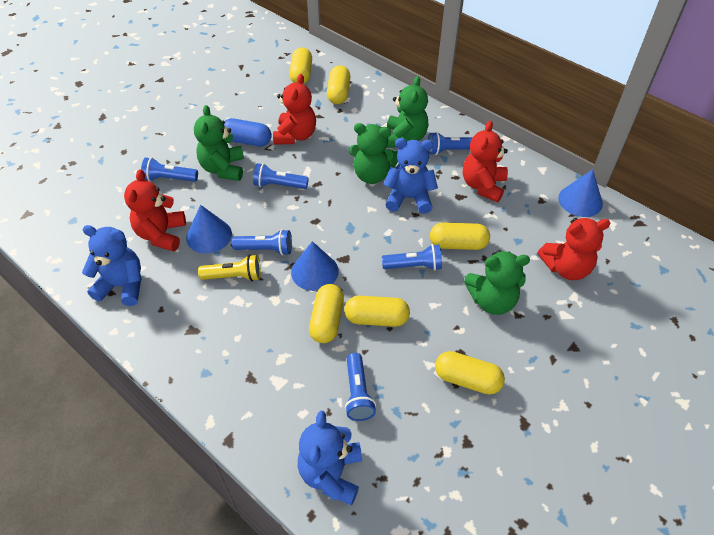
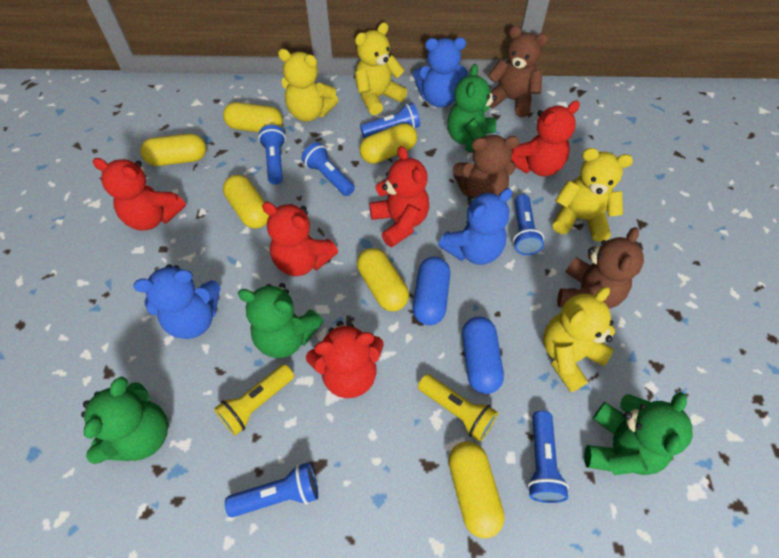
blue capsule: 1 -> 2
blue cone: 3 -> 0
brown teddy bear: 0 -> 3
red teddy bear: 4 -> 5
yellow flashlight: 1 -> 2
yellow teddy bear: 0 -> 4

